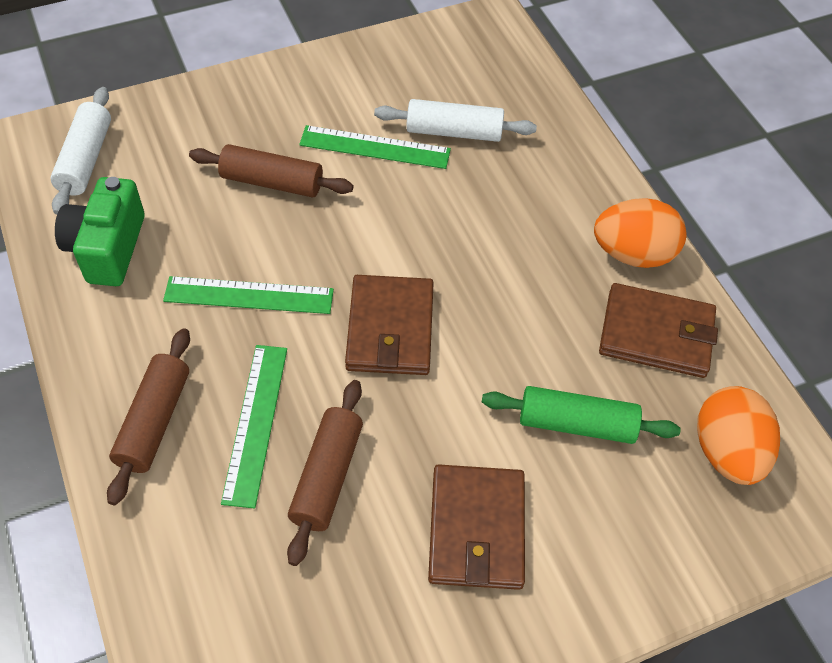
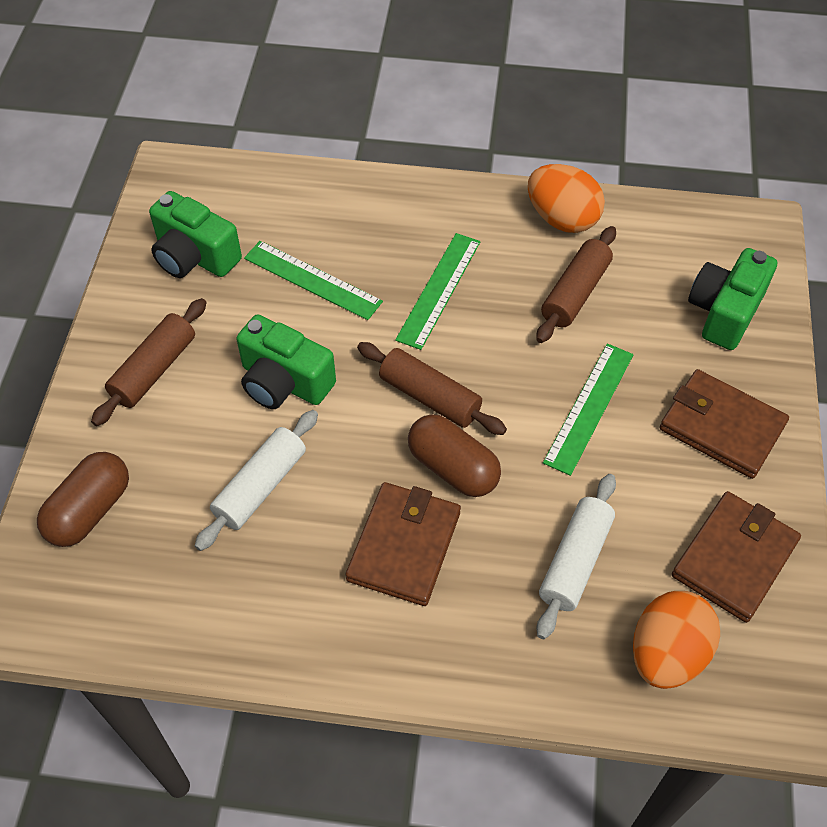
brown capsule: 0 -> 2
green camera: 1 -> 3
green rolling pin: 1 -> 0

